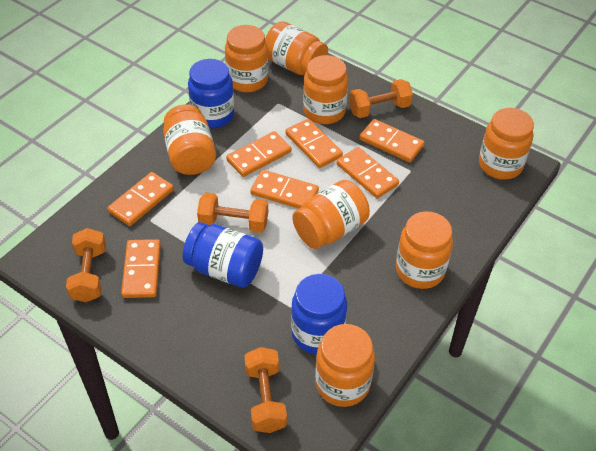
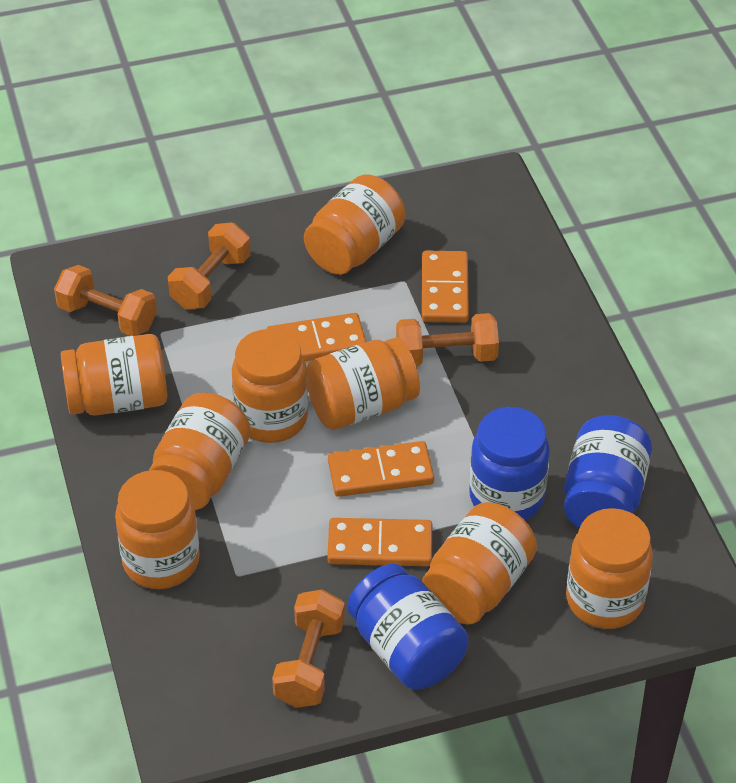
orange domino: 7 -> 4

